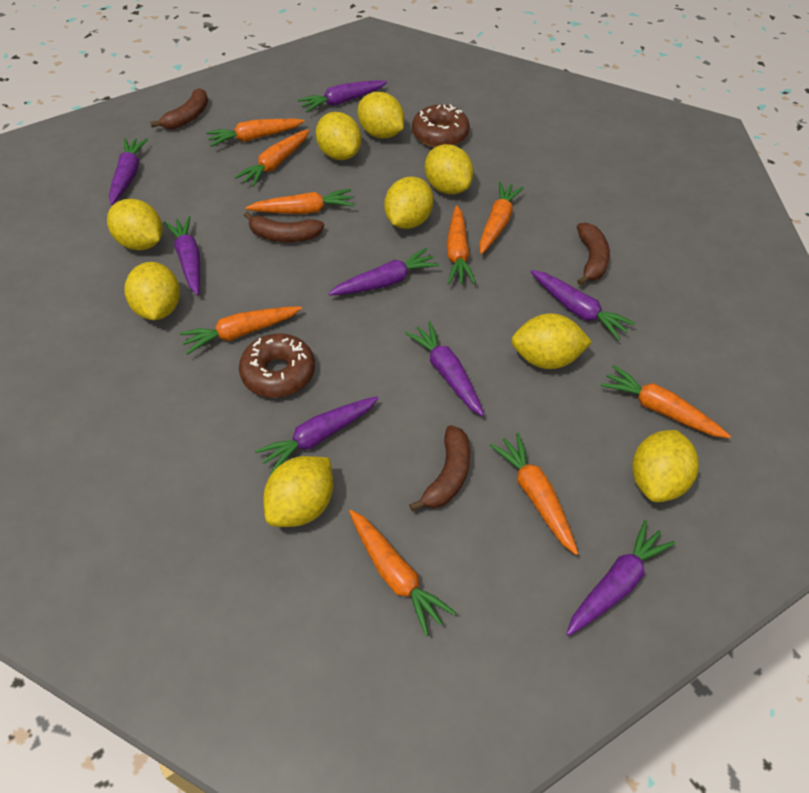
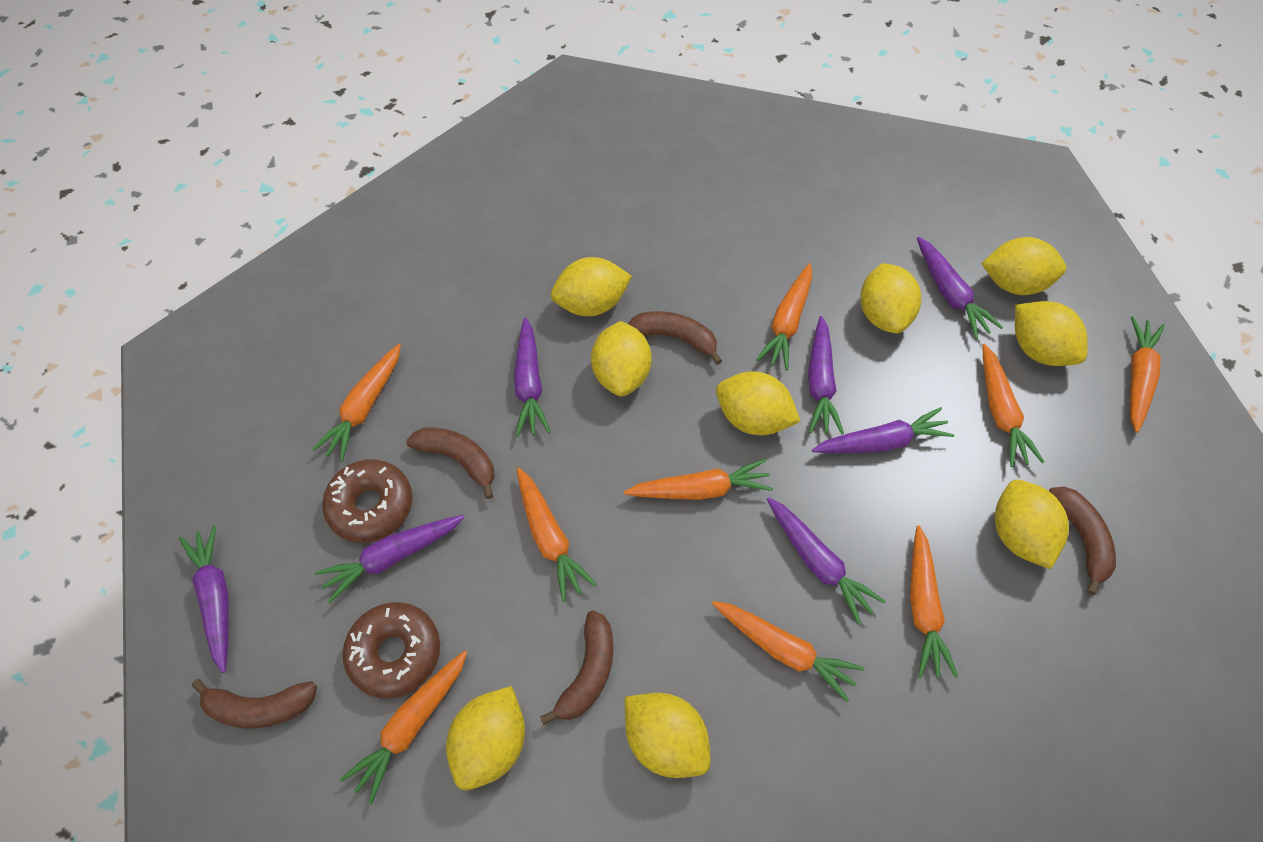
brown banana: 4 -> 5
purple carrot: 8 -> 7

